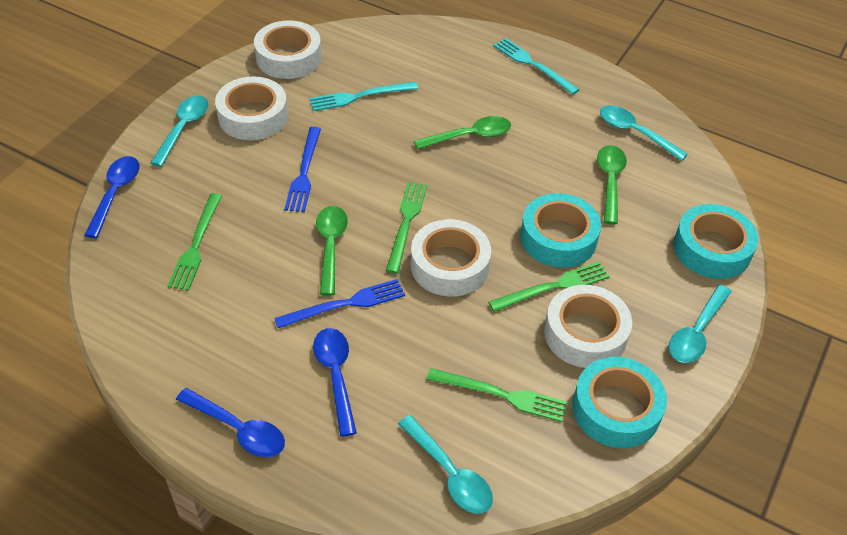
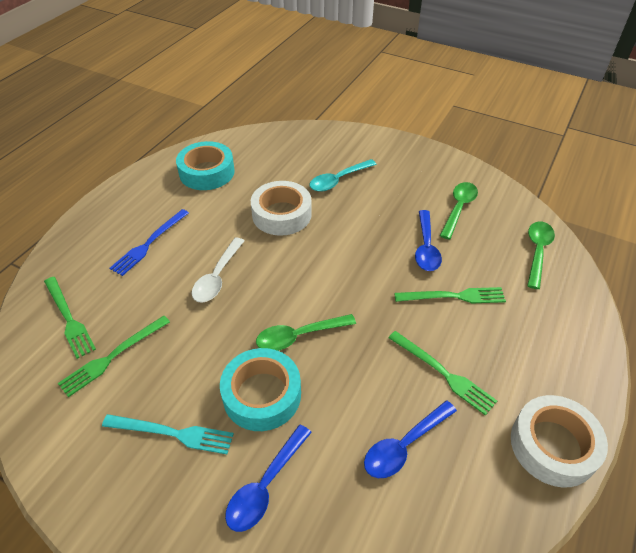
blue fork: 2 -> 1
turquoise fork: 2 -> 1
turquoise spoon: 4 -> 1
turquoise tape: 3 -> 2
white spoon: 0 -> 1
white tape: 4 -> 2

